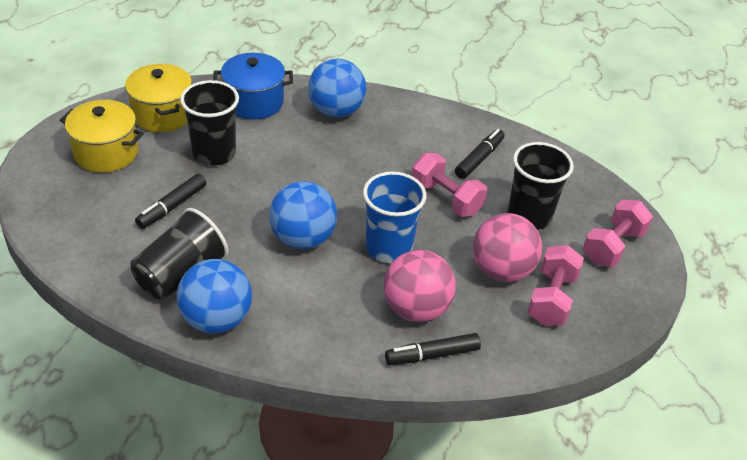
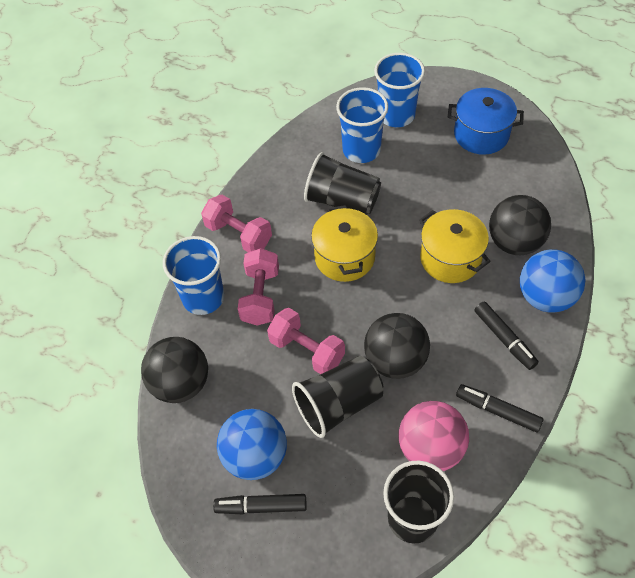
black ball: 0 -> 3
blue ball: 3 -> 2
blue cup: 1 -> 3
pink ball: 2 -> 1

